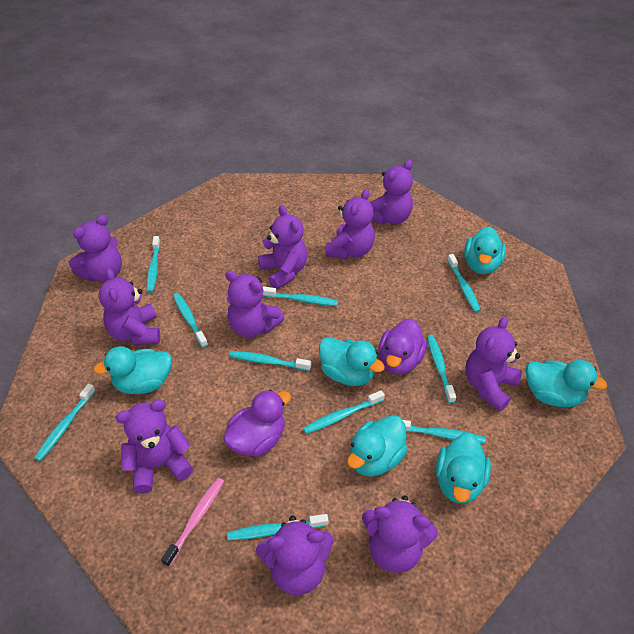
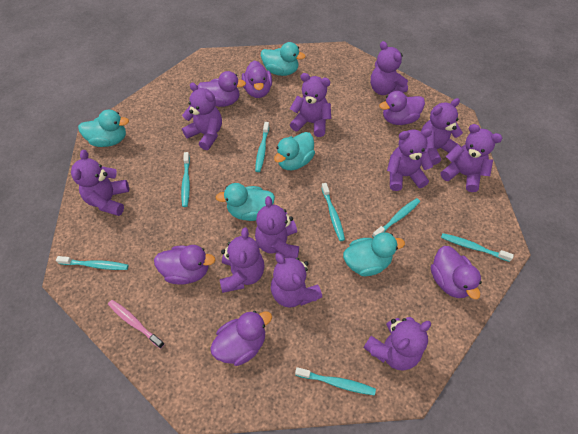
purple duck: 2 -> 6
purple teddy bear: 10 -> 11
turquoise duck: 6 -> 5
turquoise toothbrush: 10 -> 7

